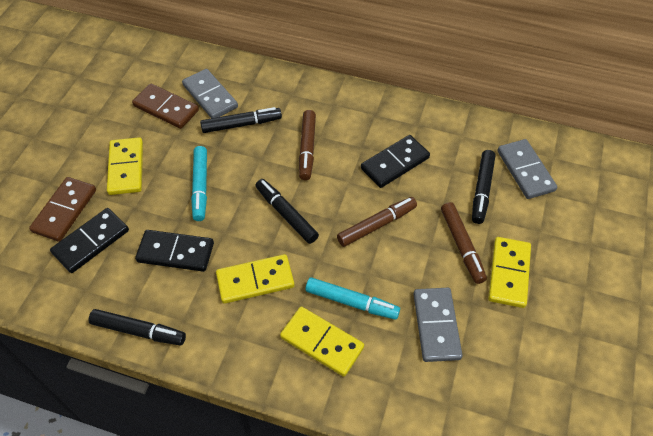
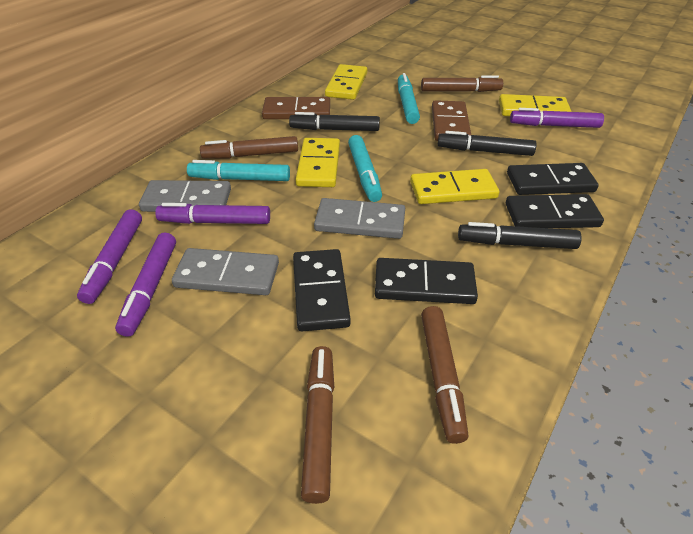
black domino: 3 -> 4
black marker: 4 -> 3
brown marker: 3 -> 4
purple marker: 0 -> 4
turquoise marker: 2 -> 3

